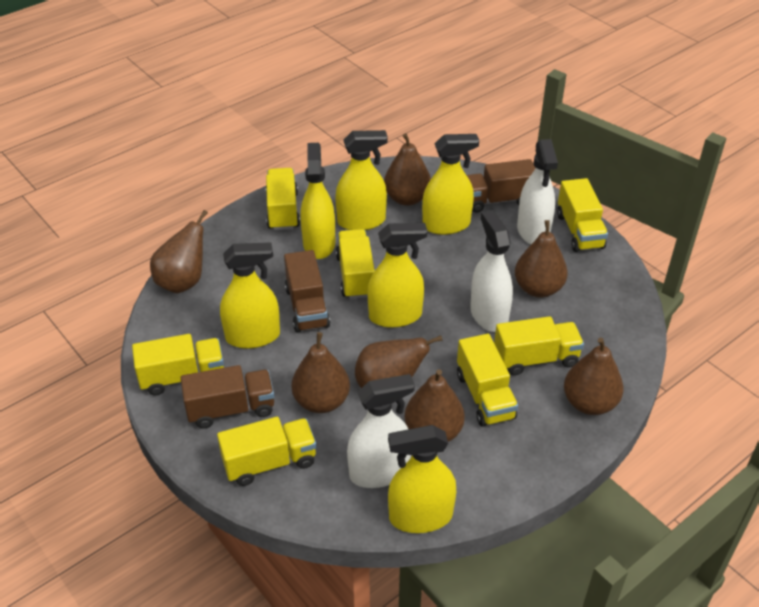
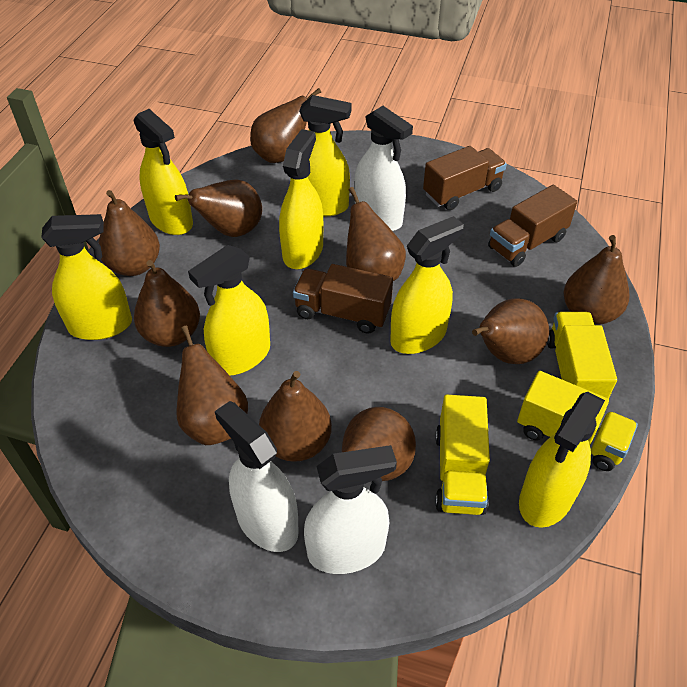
brown pear: 7 -> 10
yellow spray bottle: 6 -> 7
yellow truck: 7 -> 3

